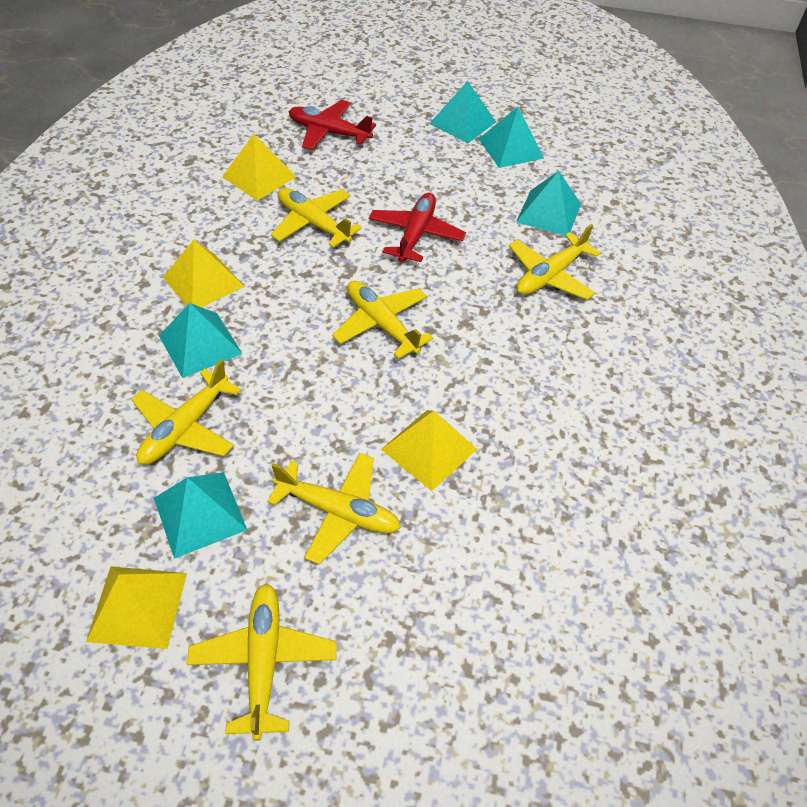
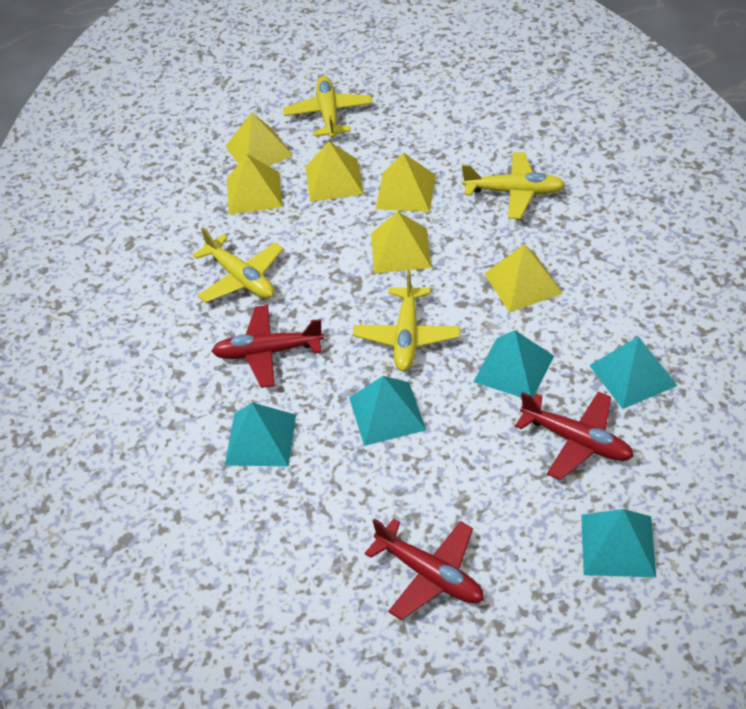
red plane: 2 -> 3
yellow plane: 6 -> 4
yellow pyramid: 4 -> 6

